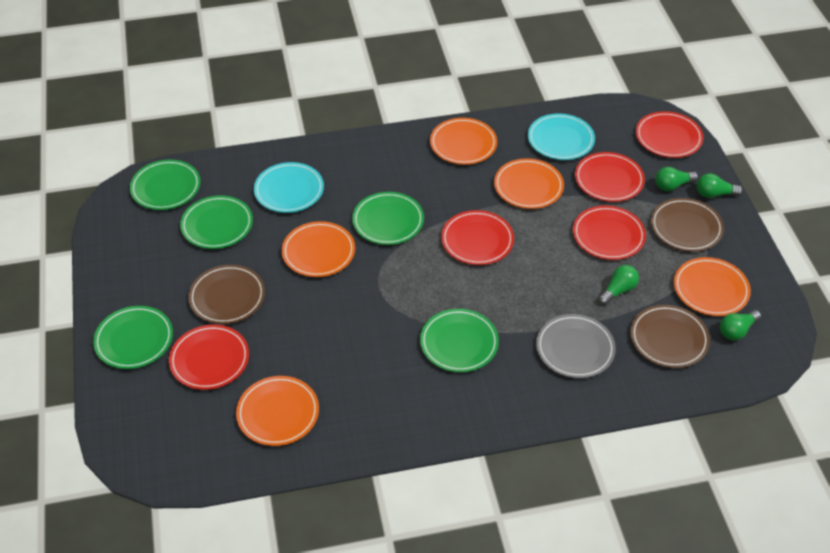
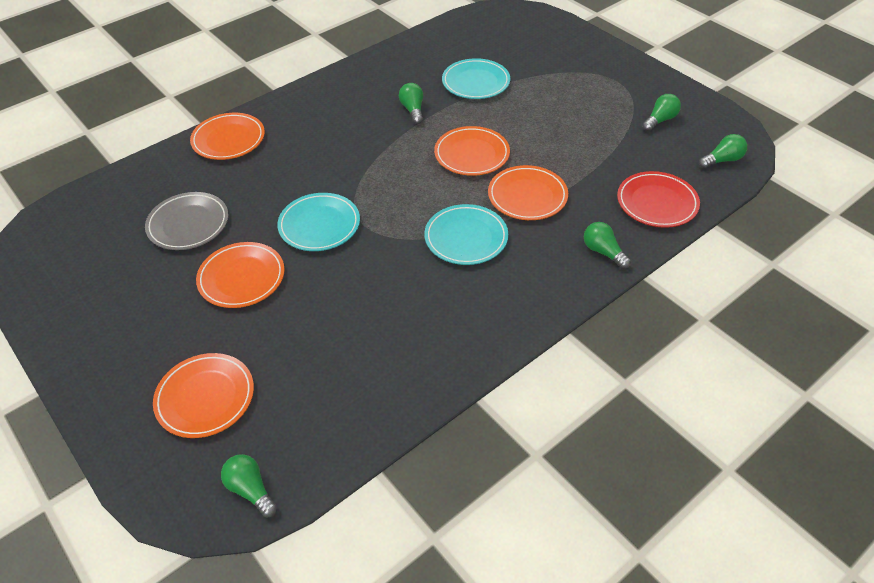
brown plate: 3 -> 0
green light bulb: 4 -> 5
green plate: 5 -> 0
red plate: 5 -> 1
turquoise plate: 2 -> 3

